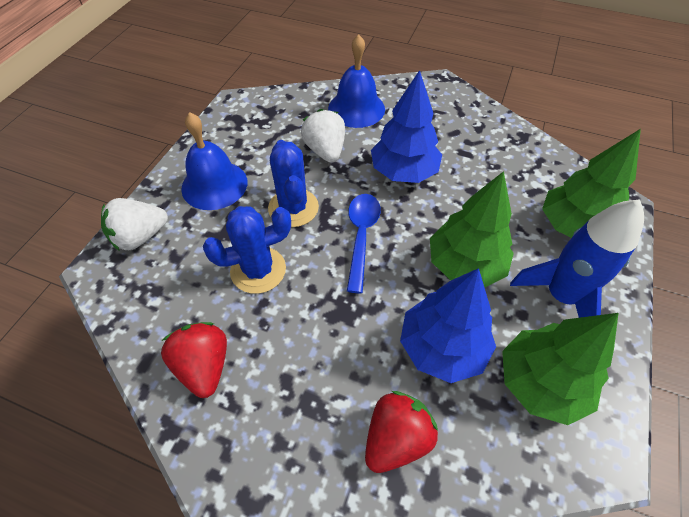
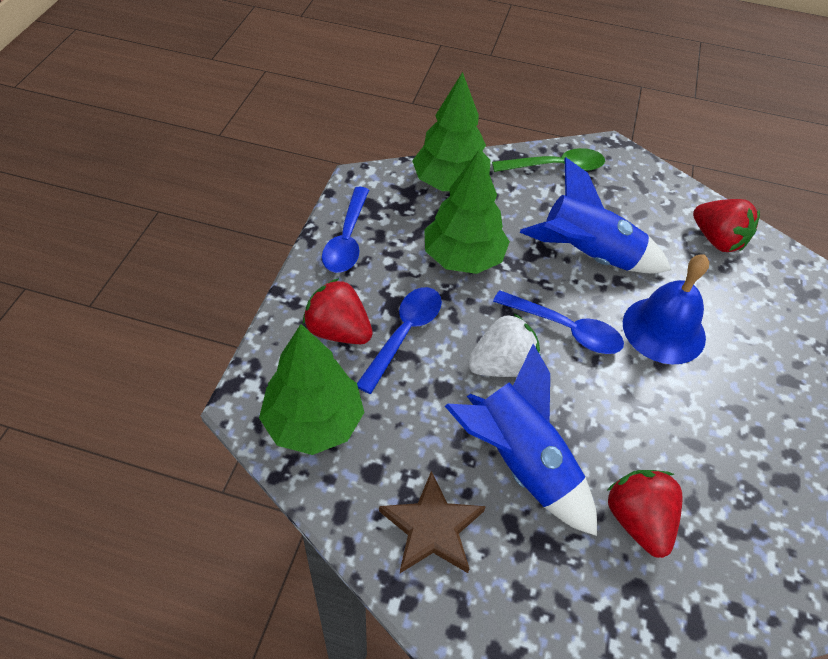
blue bell: 2 -> 1
blue cactus: 2 -> 0
blue rocket: 1 -> 2
blue spoon: 1 -> 3
blue tree: 2 -> 0
brown star: 0 -> 1
green spoon: 0 -> 1
red strawberry: 2 -> 3
white strawberry: 2 -> 1

